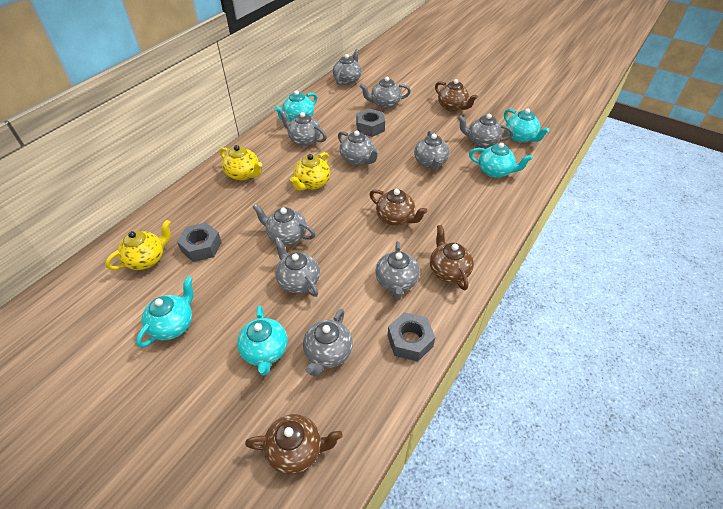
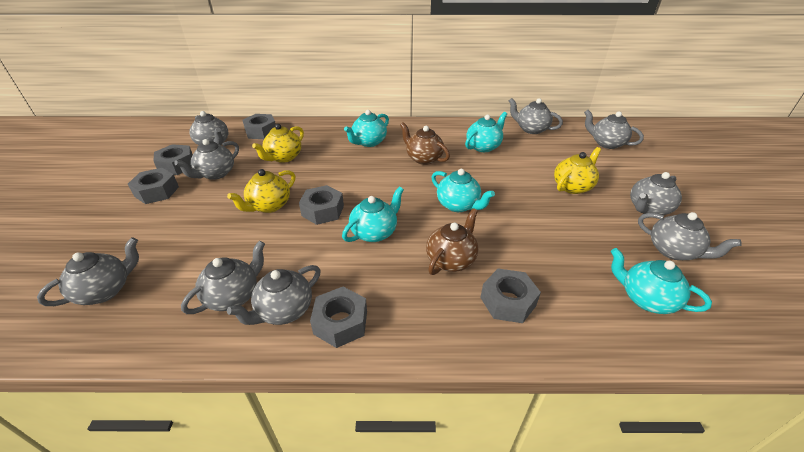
brown teapot: 4 -> 2
grey nut: 3 -> 6
grey teapot: 10 -> 9

